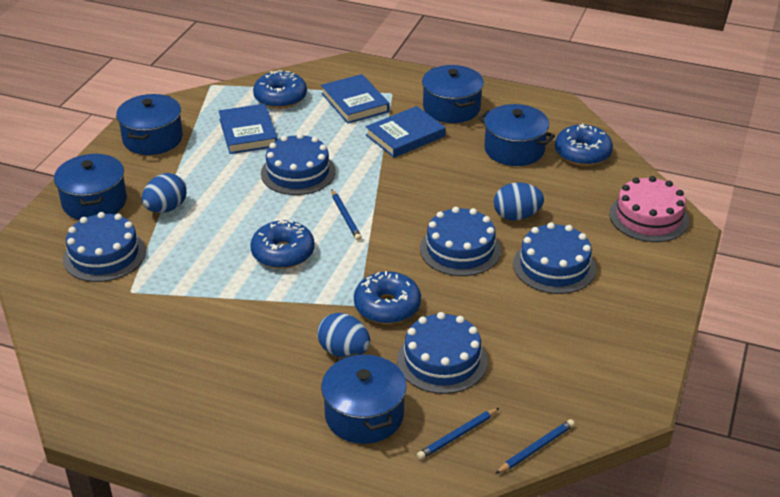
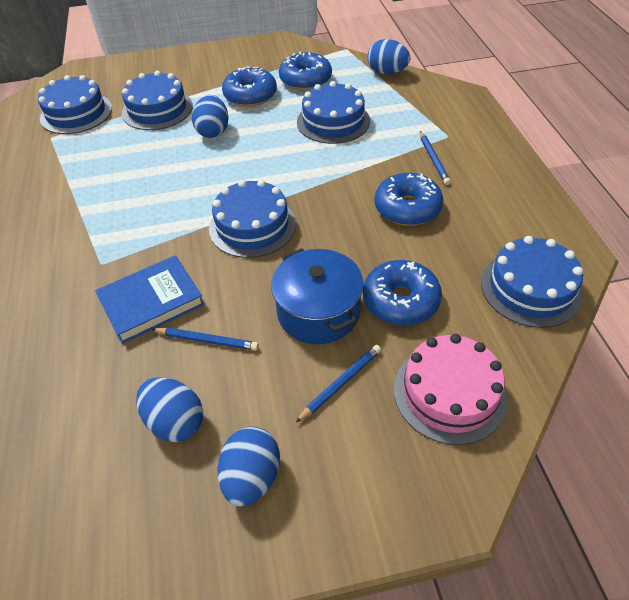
blue book: 3 -> 1
blue egg: 3 -> 4
blue pot: 5 -> 1

